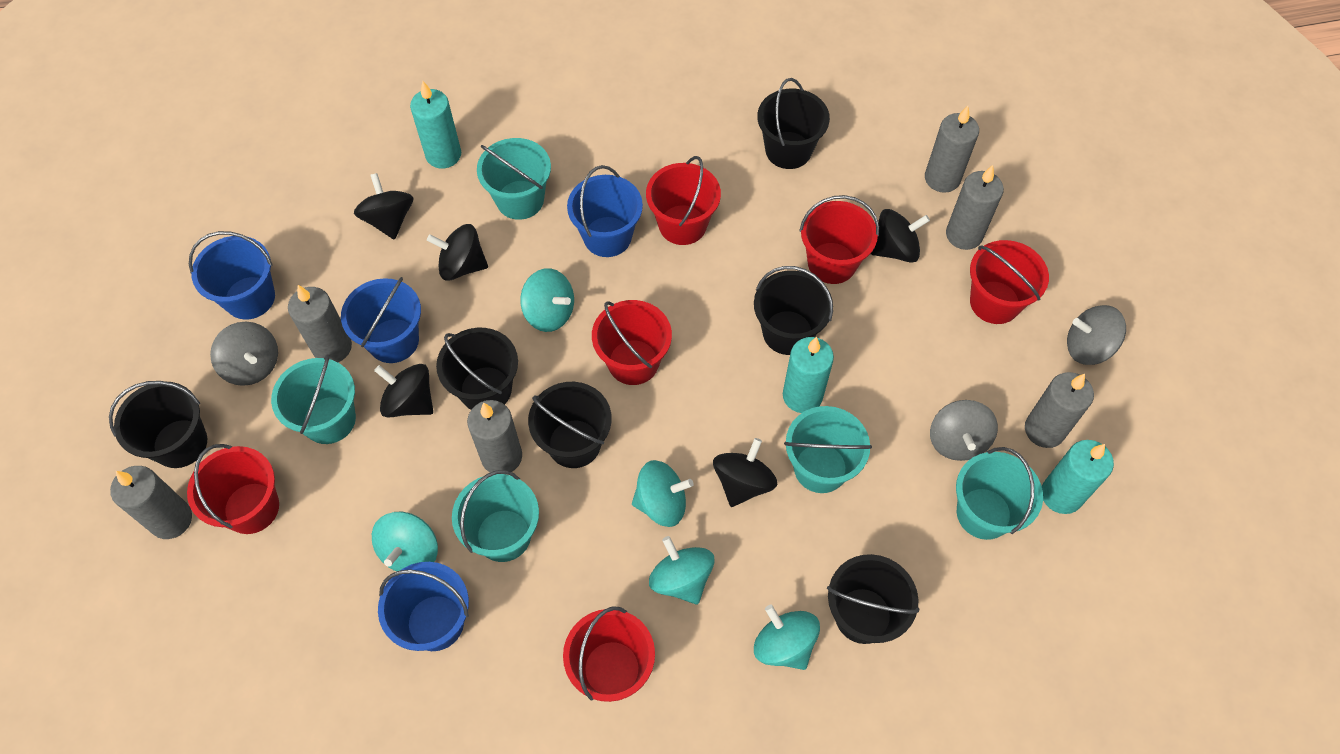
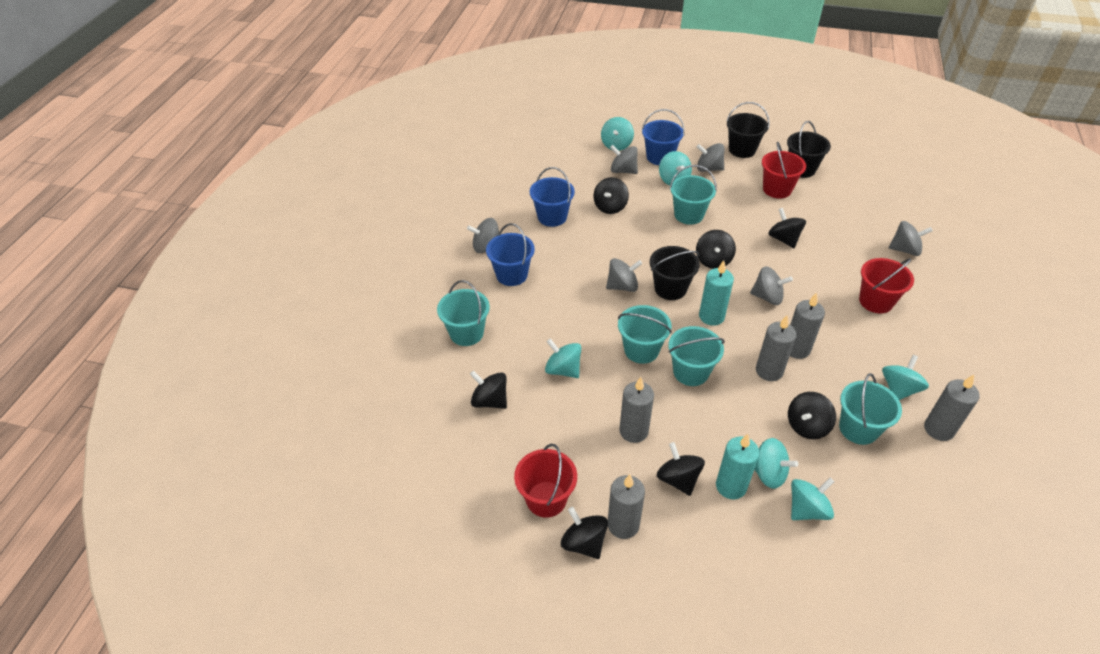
black bucket: 6 -> 3
black spinning top: 5 -> 7
blue bucket: 4 -> 3
grey candle: 6 -> 5
grey spinning top: 3 -> 6
red bucket: 6 -> 3
turquoise candle: 3 -> 2
turquoise spinning top: 5 -> 6

